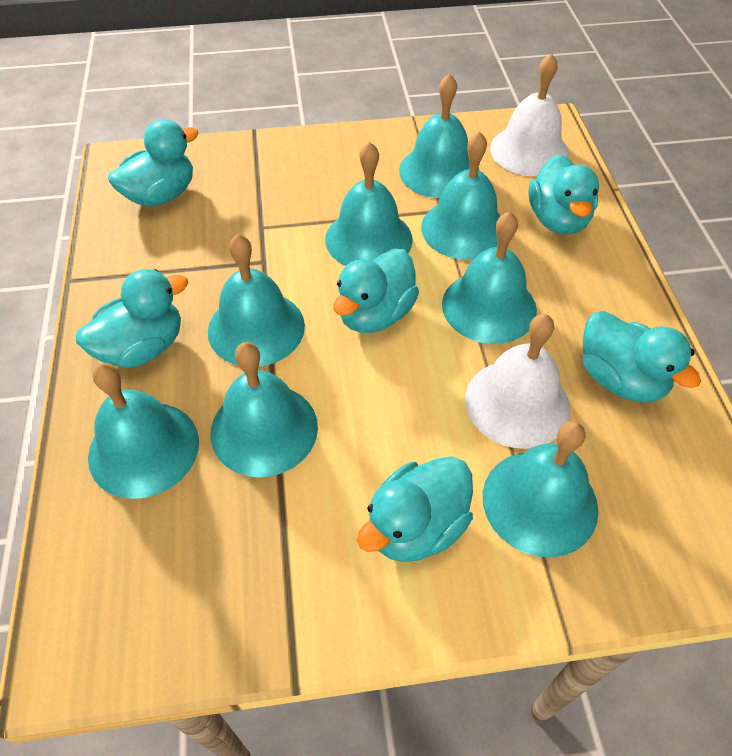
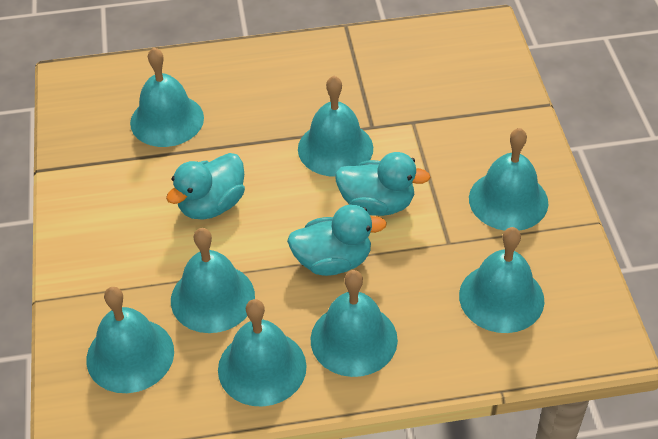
turquoise duck: 6 -> 3
white bell: 2 -> 0

